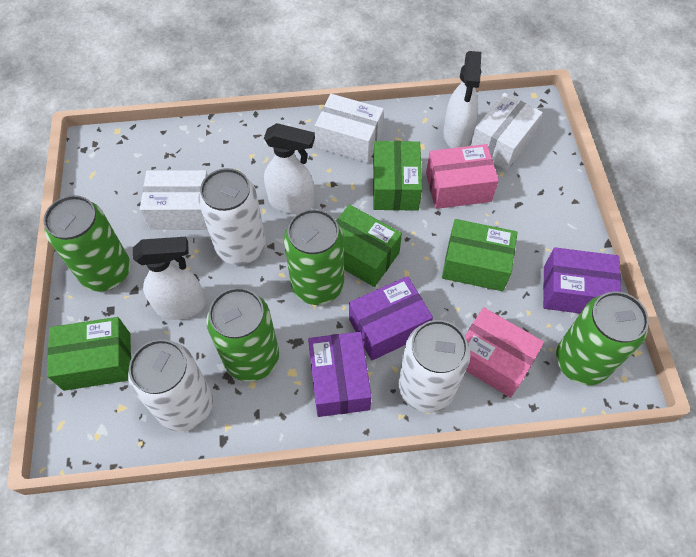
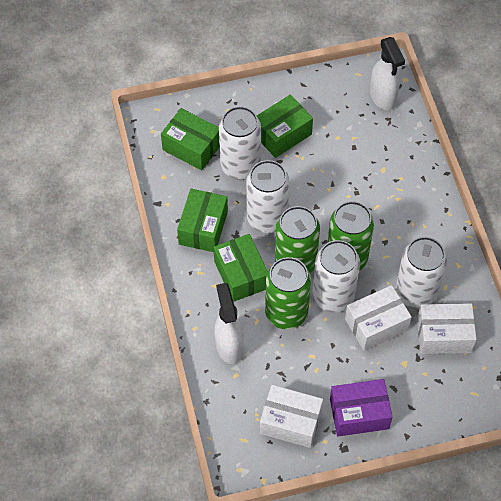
green can: 4 -> 3
pink box: 2 -> 0
purple box: 3 -> 1
white can: 3 -> 4
white spray bottle: 3 -> 2

